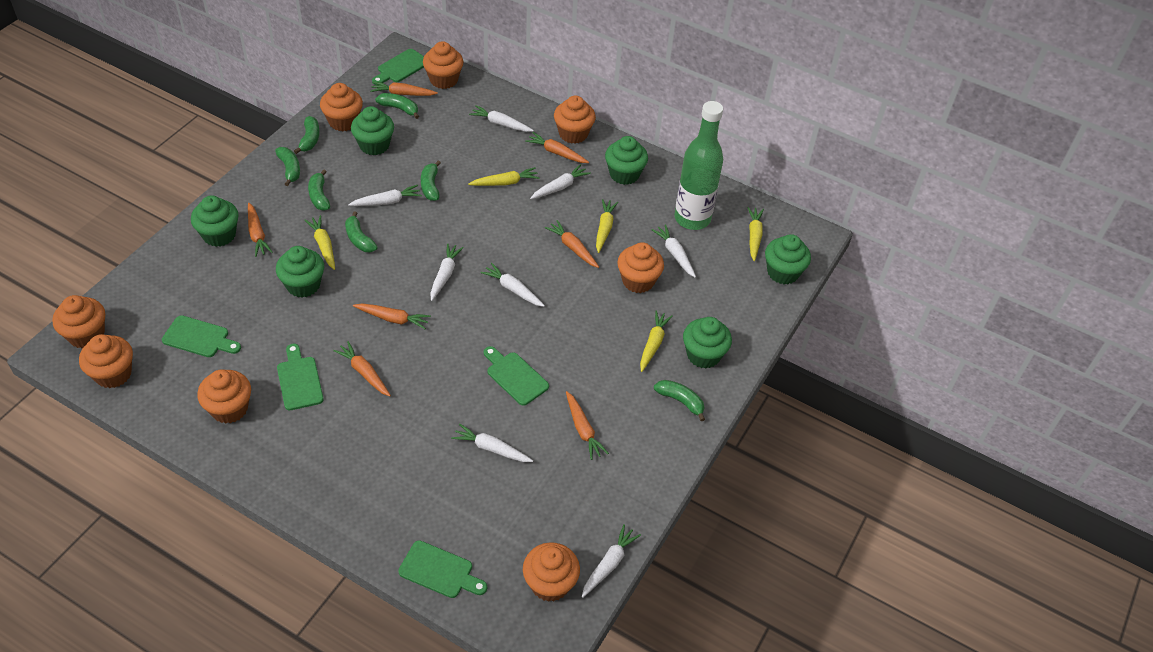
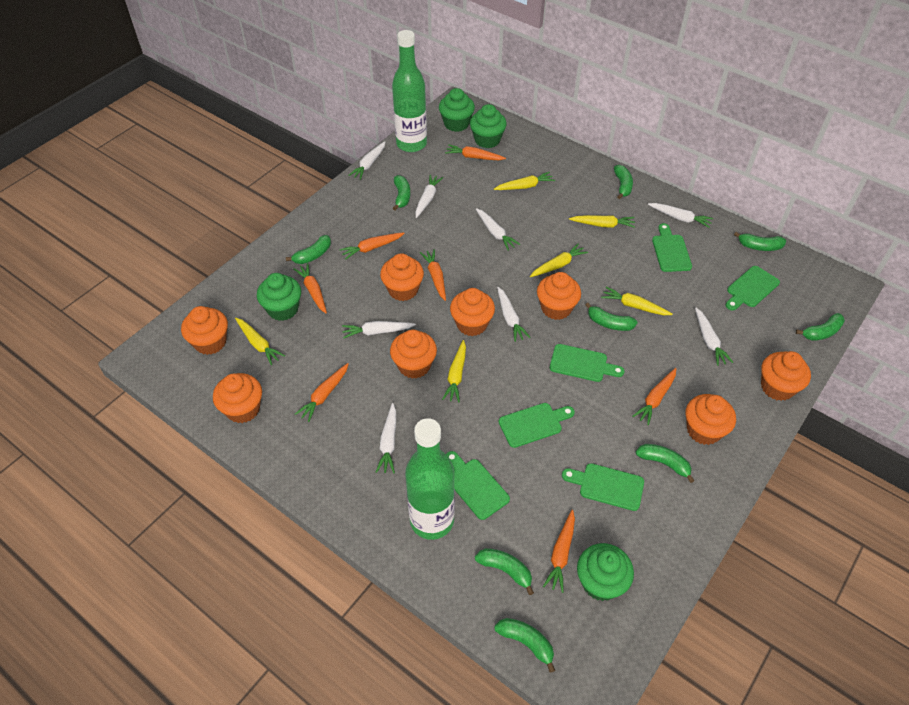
green banana: 7 -> 9
green bottle: 1 -> 2
green cupcake: 6 -> 4
green cutting board: 5 -> 6
yellow carrot: 5 -> 6

